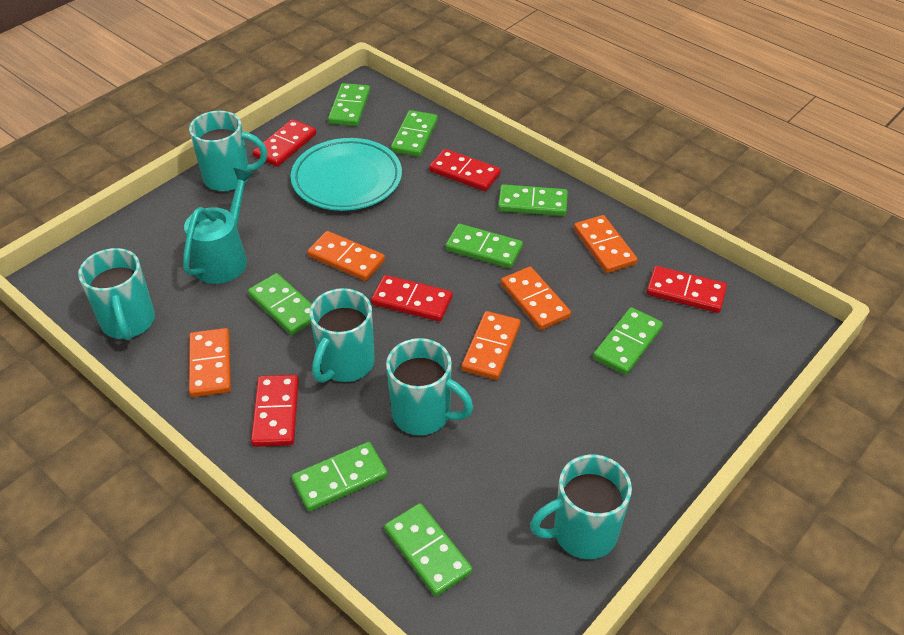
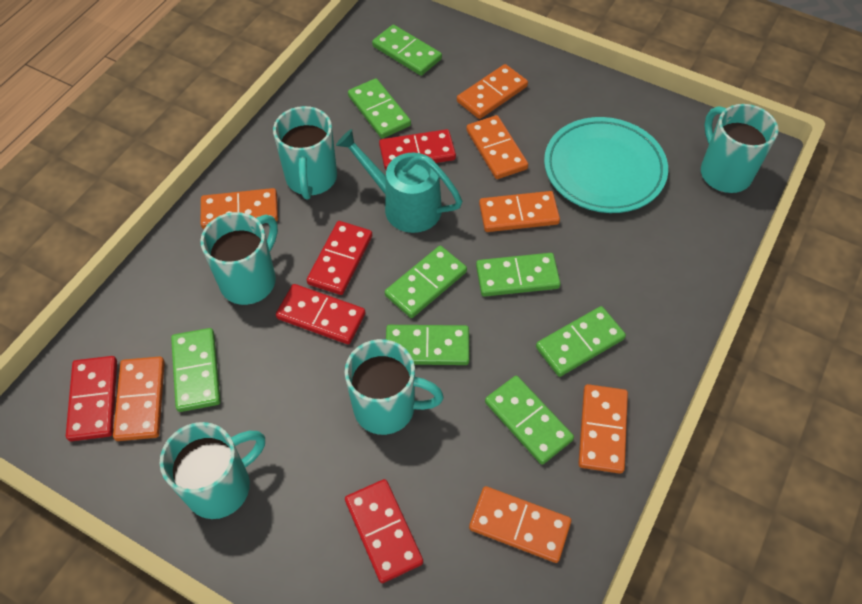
orange domino: 5 -> 7

